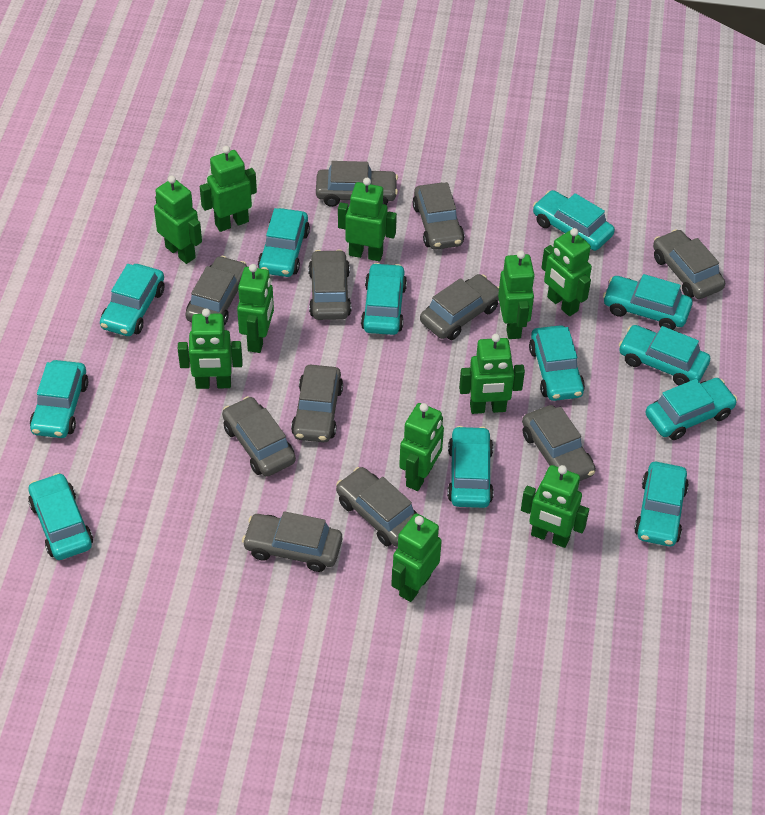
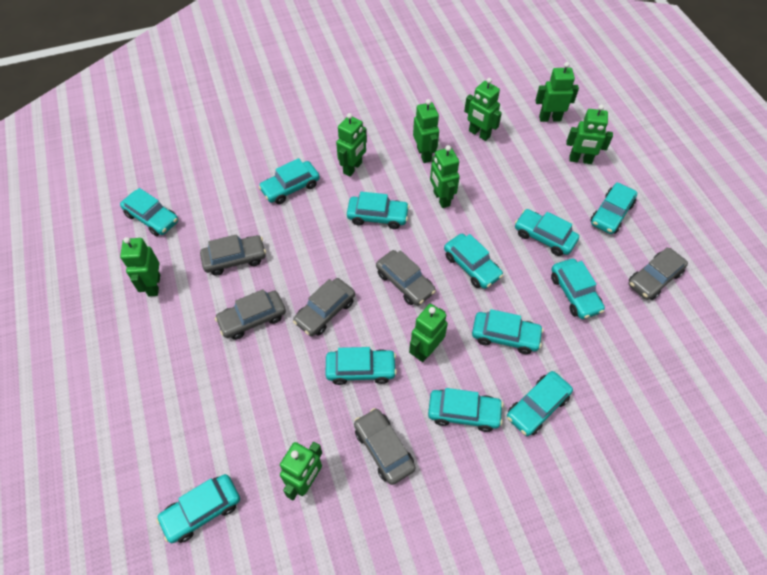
green robot: 11 -> 9
grey car: 11 -> 6

